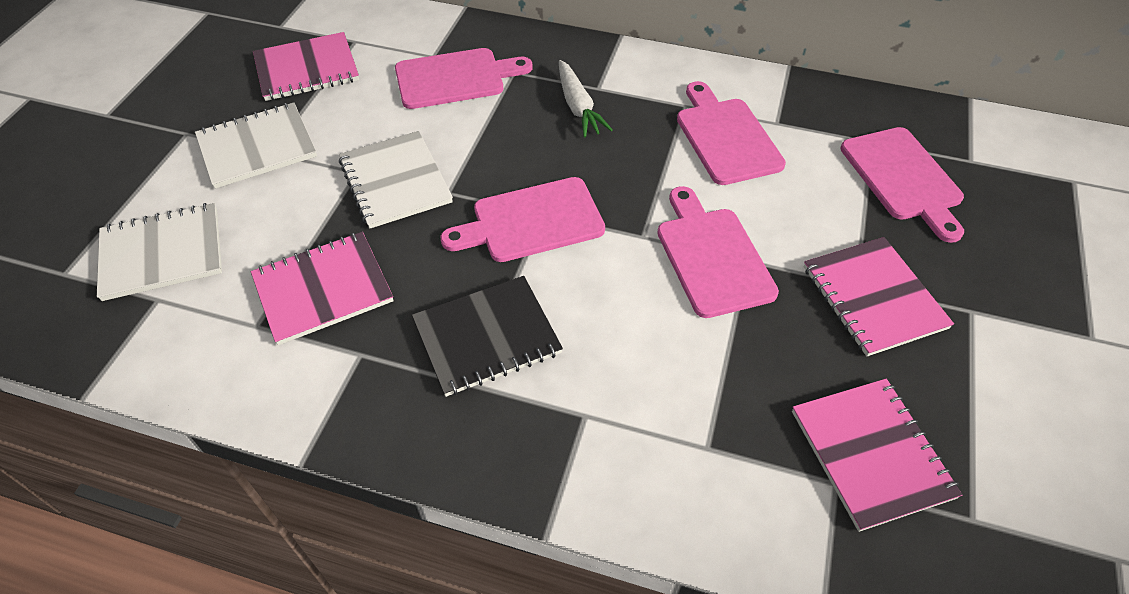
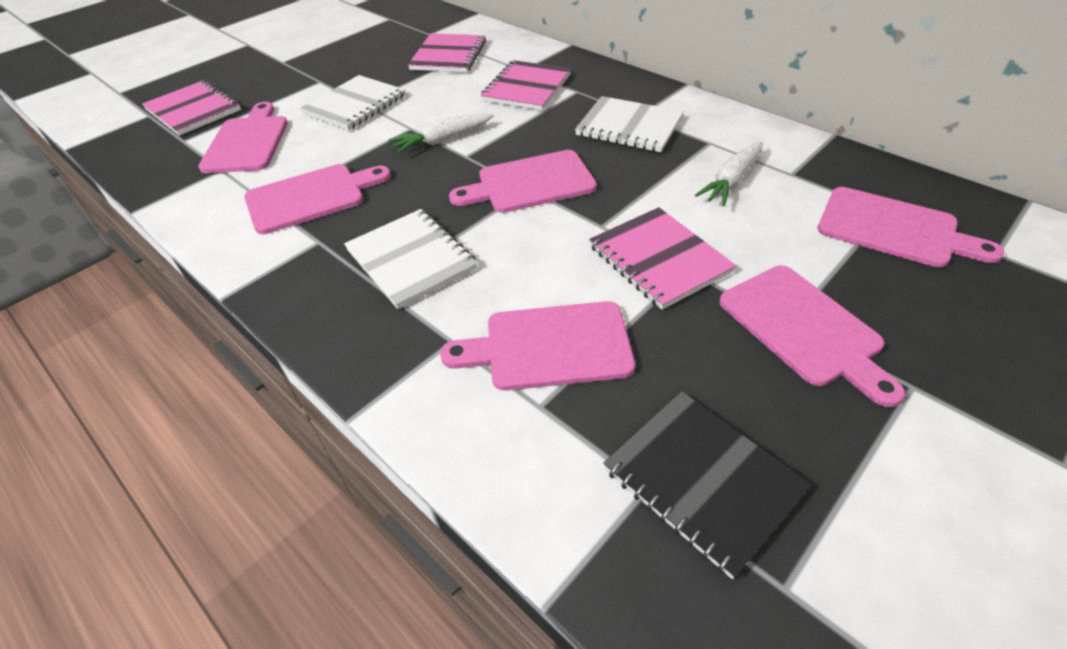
pink cutting board: 5 -> 6
white carrot: 1 -> 2

